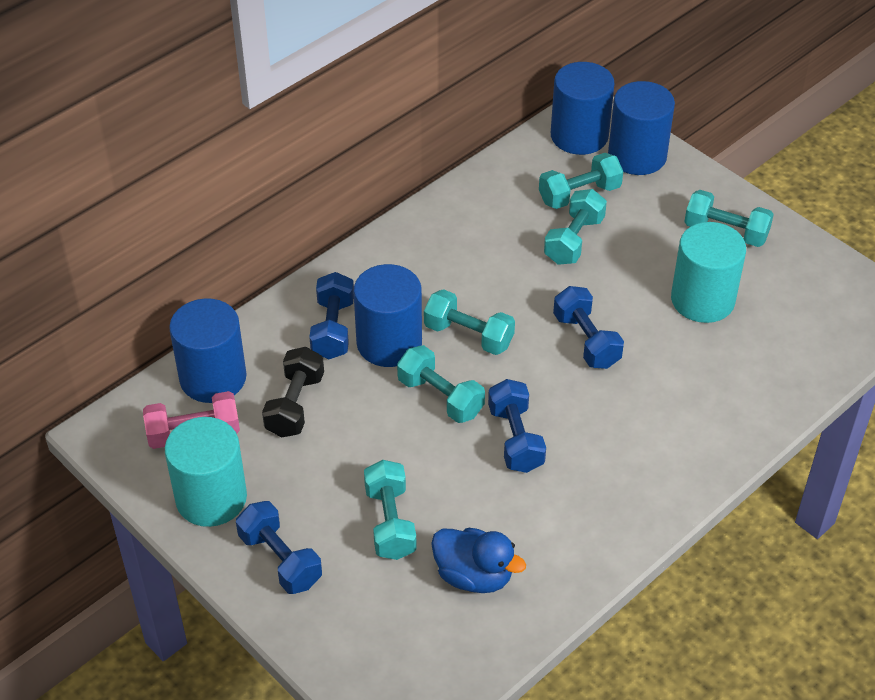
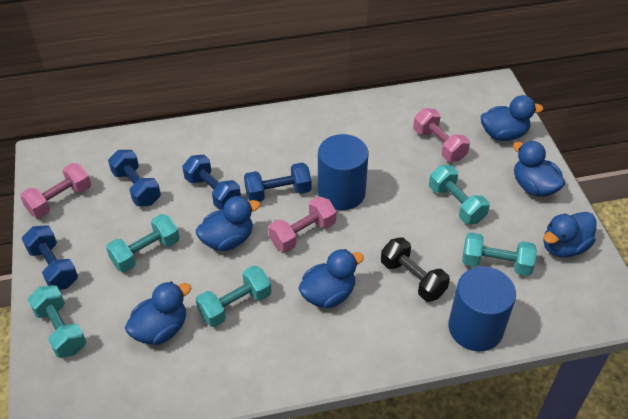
blue cylinder: 4 -> 2
blue duck: 1 -> 6
pink dumbbell: 1 -> 3
turquoise cylinder: 2 -> 0
turquoise dumbbell: 6 -> 5

